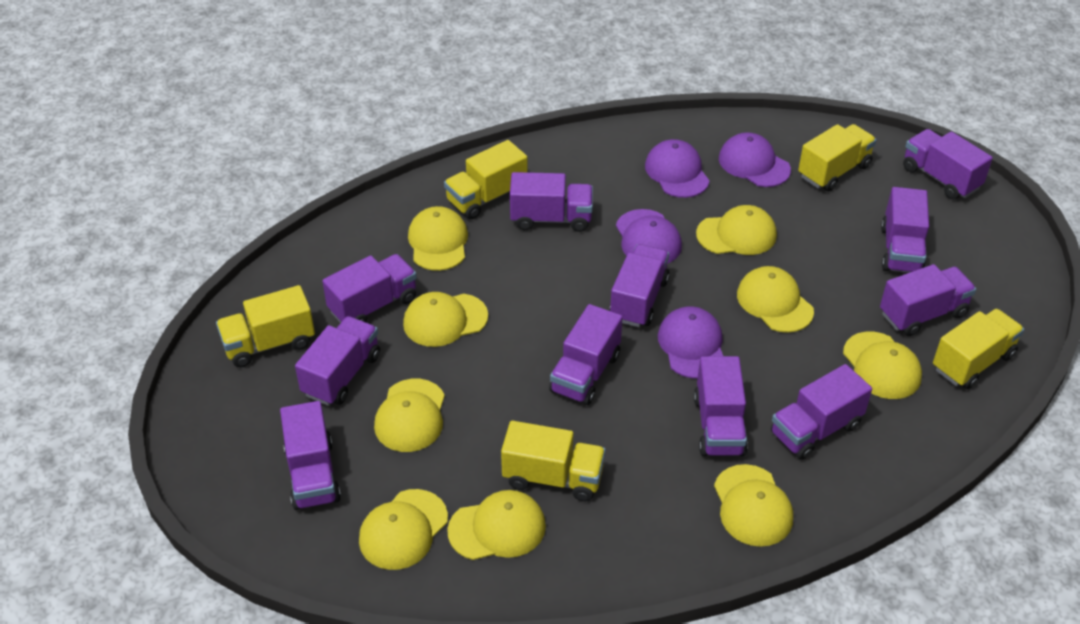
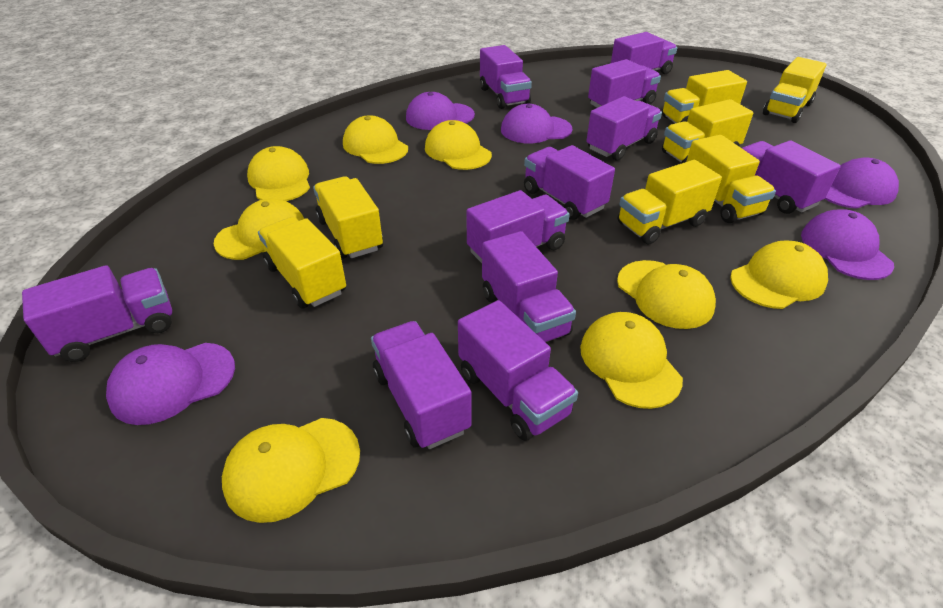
purple cap: 4 -> 5
yellow cap: 9 -> 8
yellow truck: 5 -> 7

